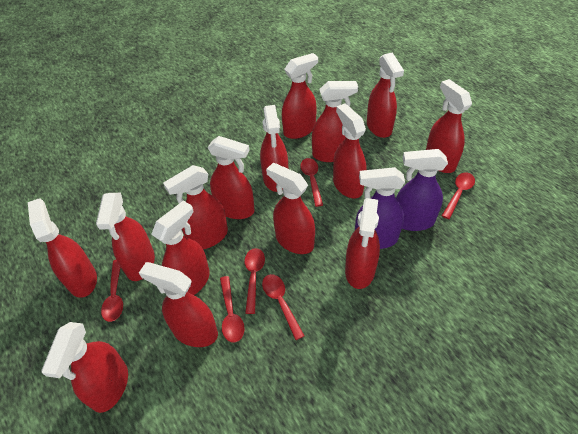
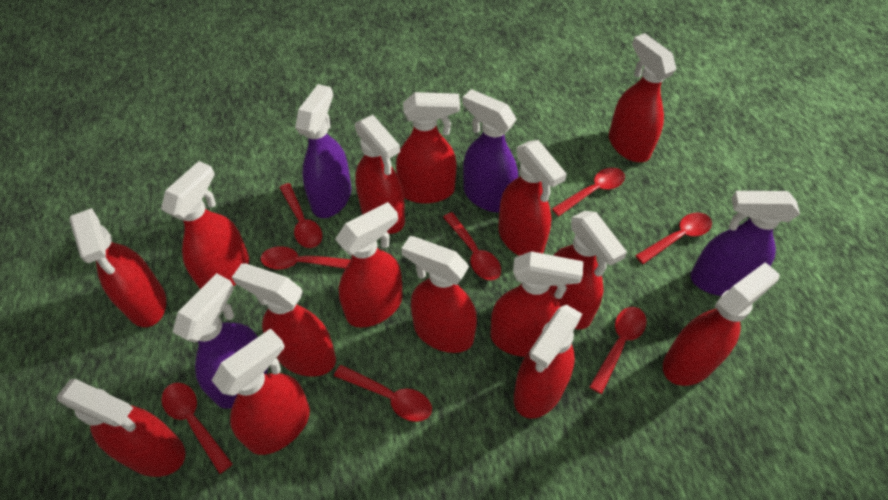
purple spray bottle: 2 -> 4
red spoon: 6 -> 8

